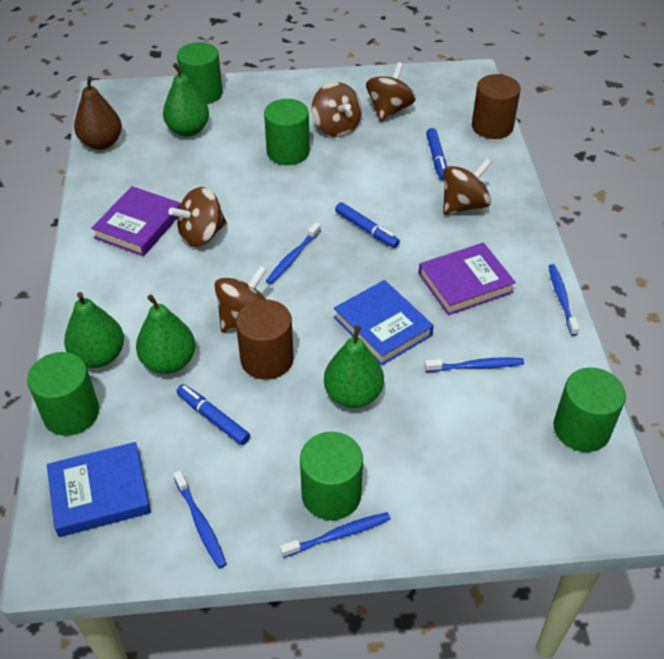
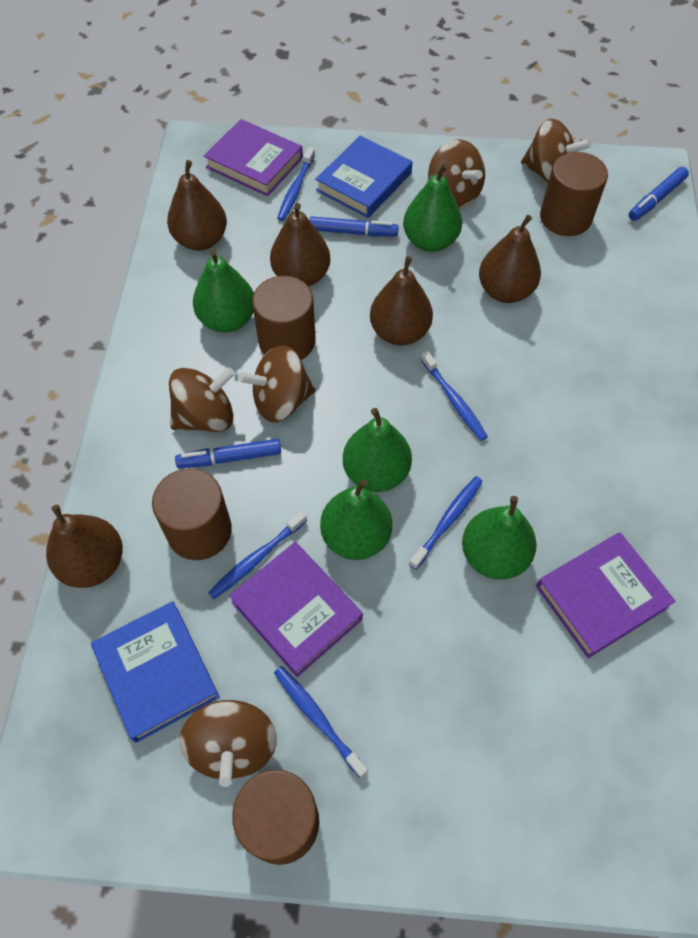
brown cylinder: 2 -> 4
brown pear: 1 -> 5
green cylinder: 5 -> 0
green pear: 4 -> 5
purple book: 2 -> 3

